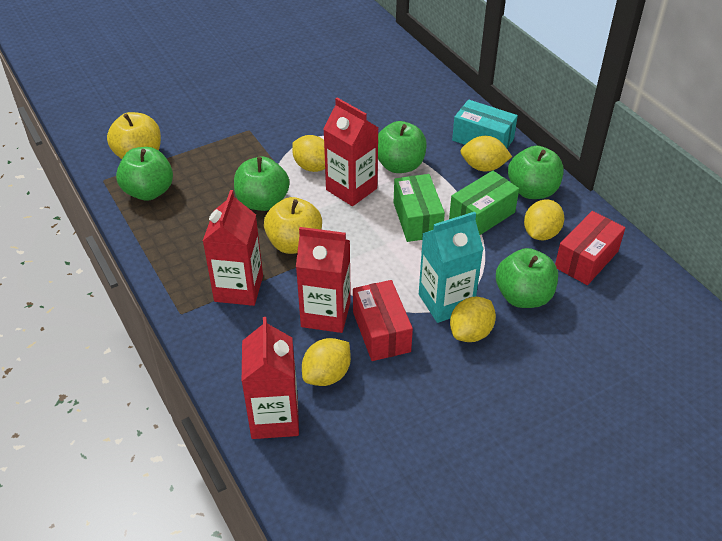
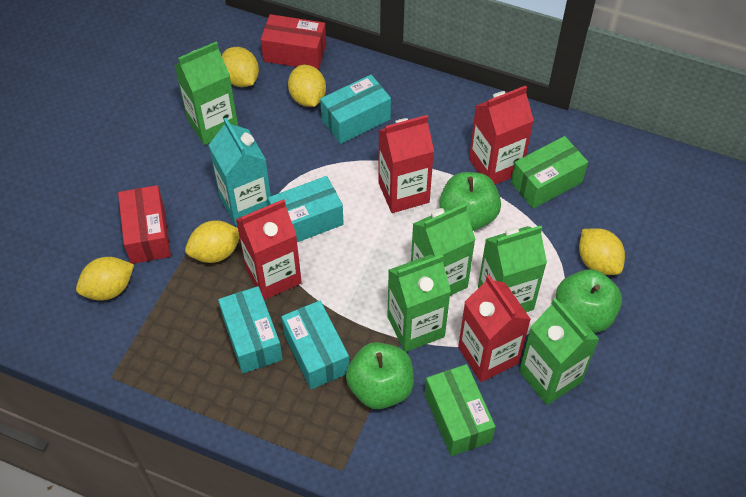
green apple: 5 -> 3
green carton: 0 -> 5
turquoise box: 1 -> 4
yellow apple: 2 -> 0

